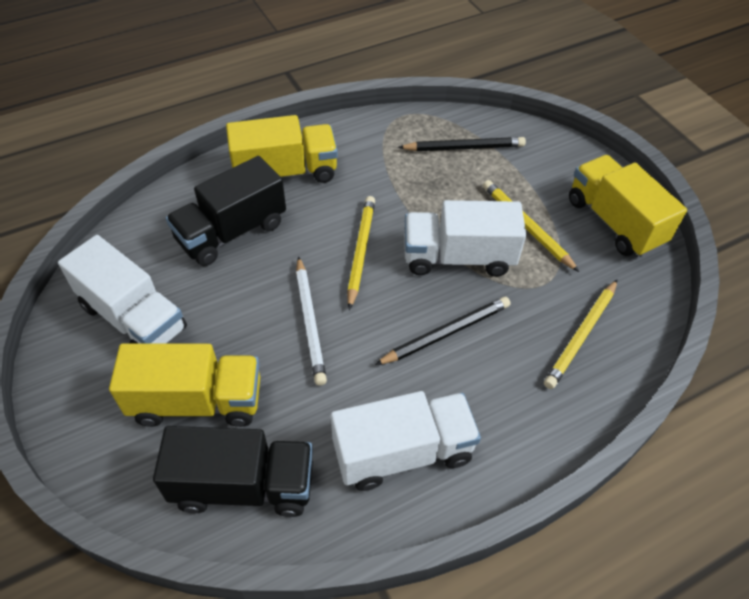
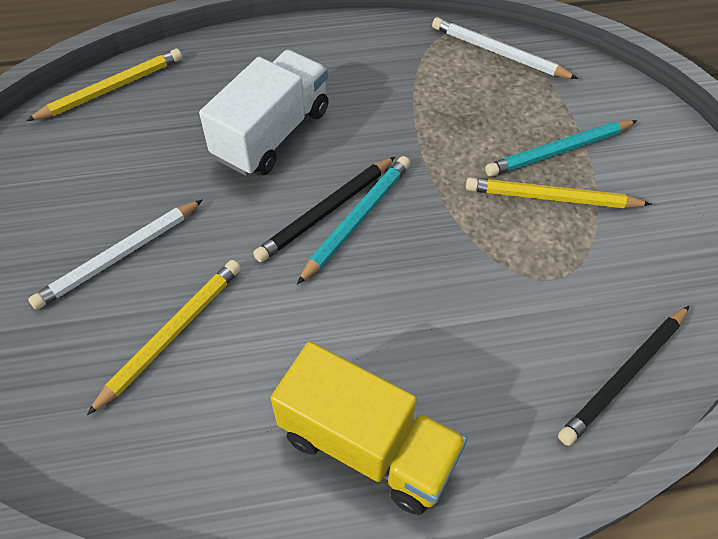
black truck: 2 -> 0
turquoise pencil: 0 -> 2
white pencil: 1 -> 2
white truck: 3 -> 1
yellow truck: 3 -> 1

